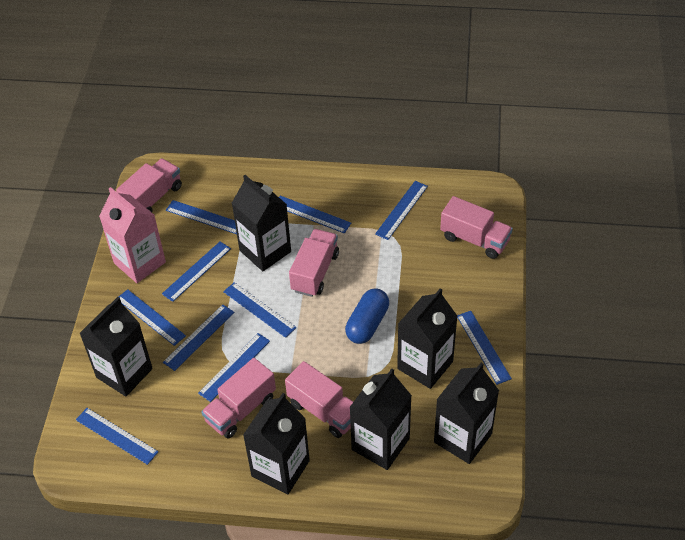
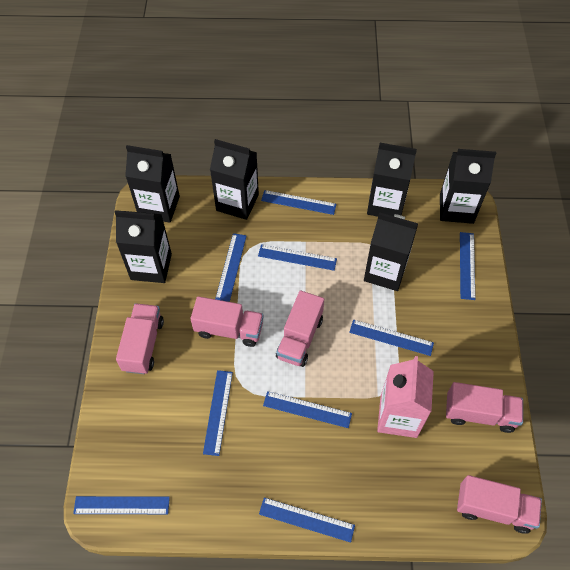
blue capsule: 1 -> 0
blue ruler: 10 -> 9

